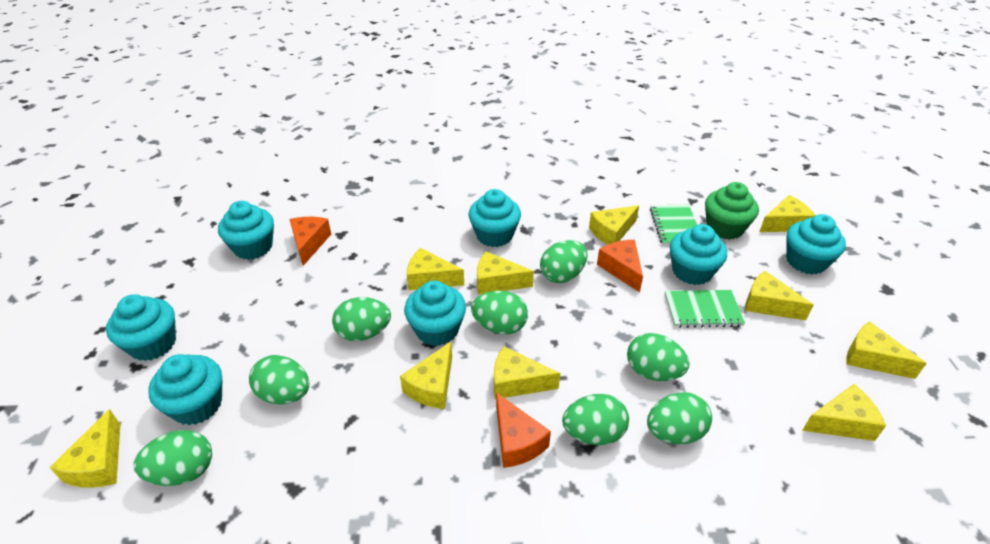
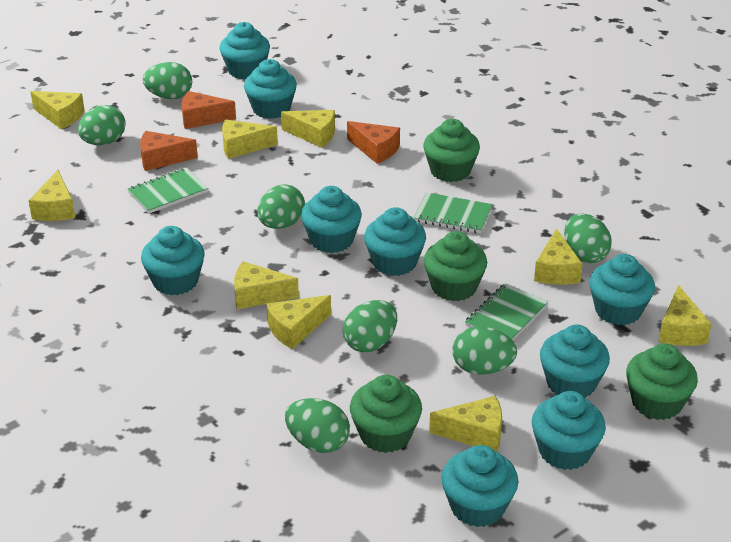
green cupcake: 1 -> 4
green egg: 8 -> 7
green notebook: 2 -> 3
turquoise cupcake: 7 -> 9
yellow cheese: 10 -> 9

